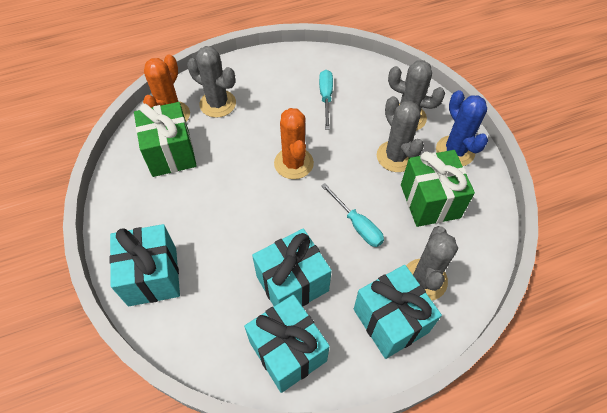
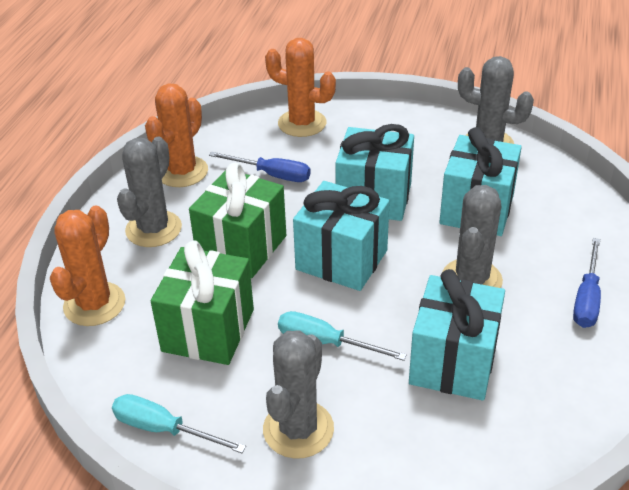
blue cactus: 1 -> 0
blue screwdriver: 0 -> 2
orange cactus: 2 -> 3

